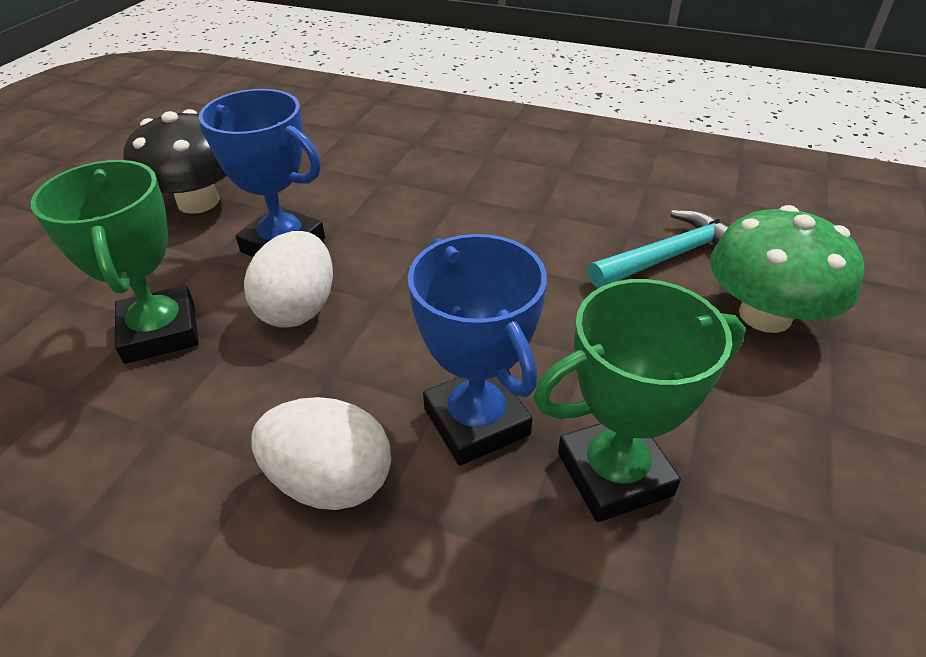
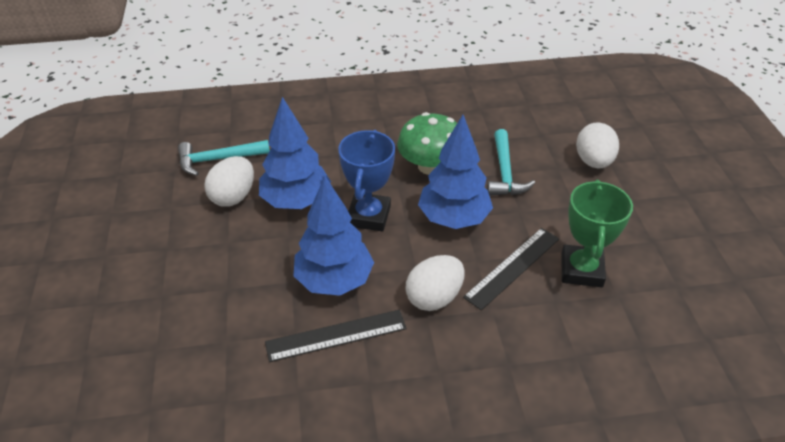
black mushroom: 1 -> 0
black ruler: 0 -> 2
blue tree: 0 -> 3
blue trophy: 2 -> 1
green trophy: 2 -> 1
turquoise hammer: 1 -> 2
white egg: 2 -> 3

